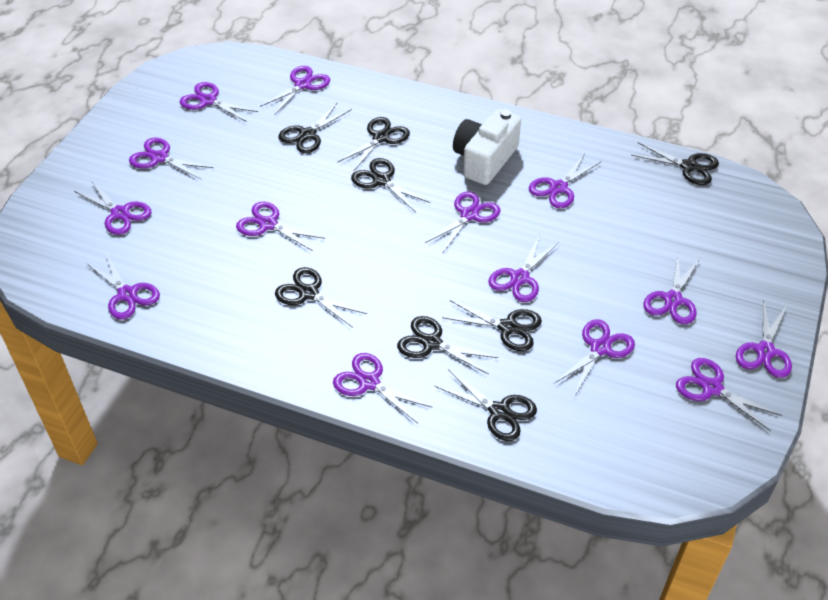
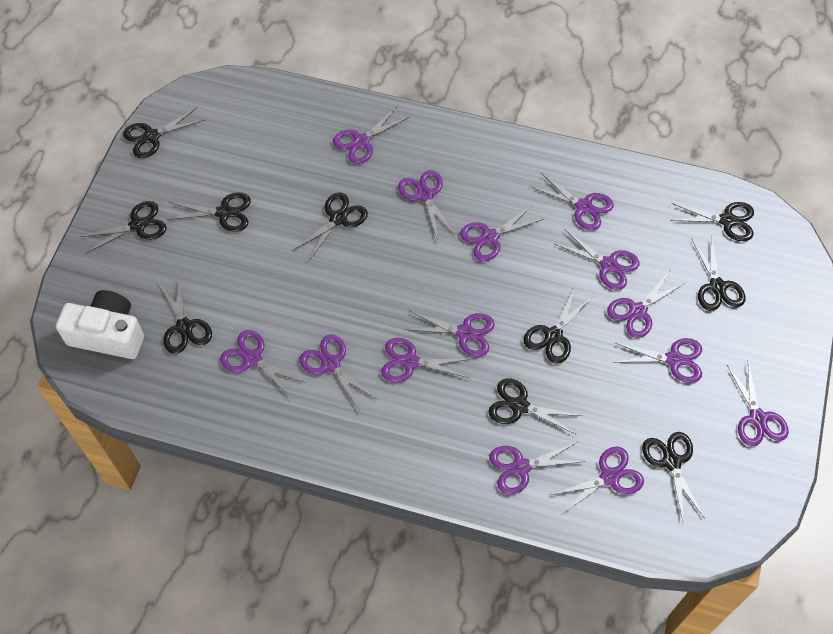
black scissors: 8 -> 10

